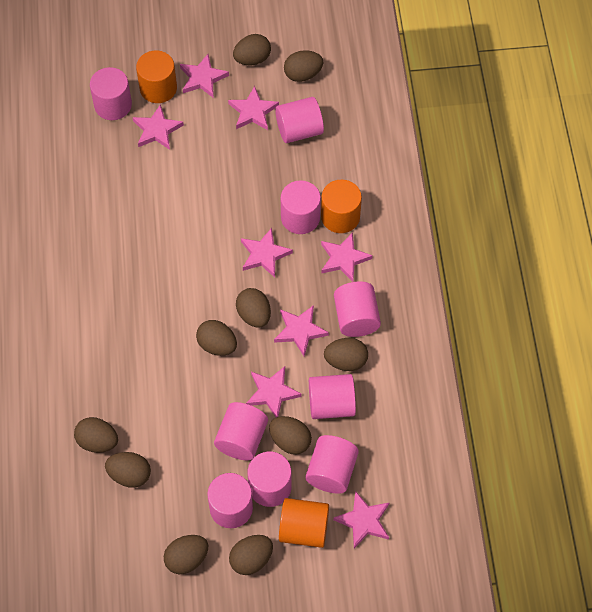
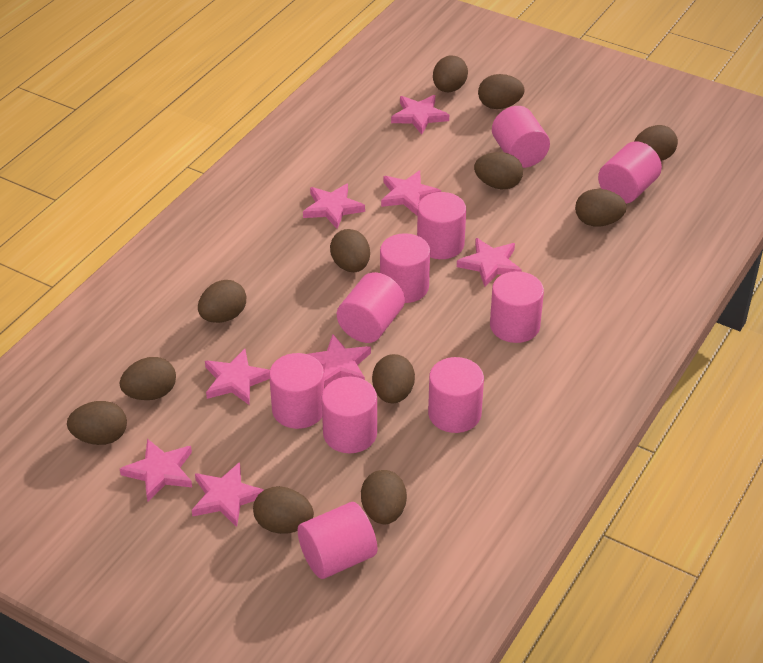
brown egg: 10 -> 12
orange cylinder: 3 -> 0
pink cylinder: 9 -> 10

